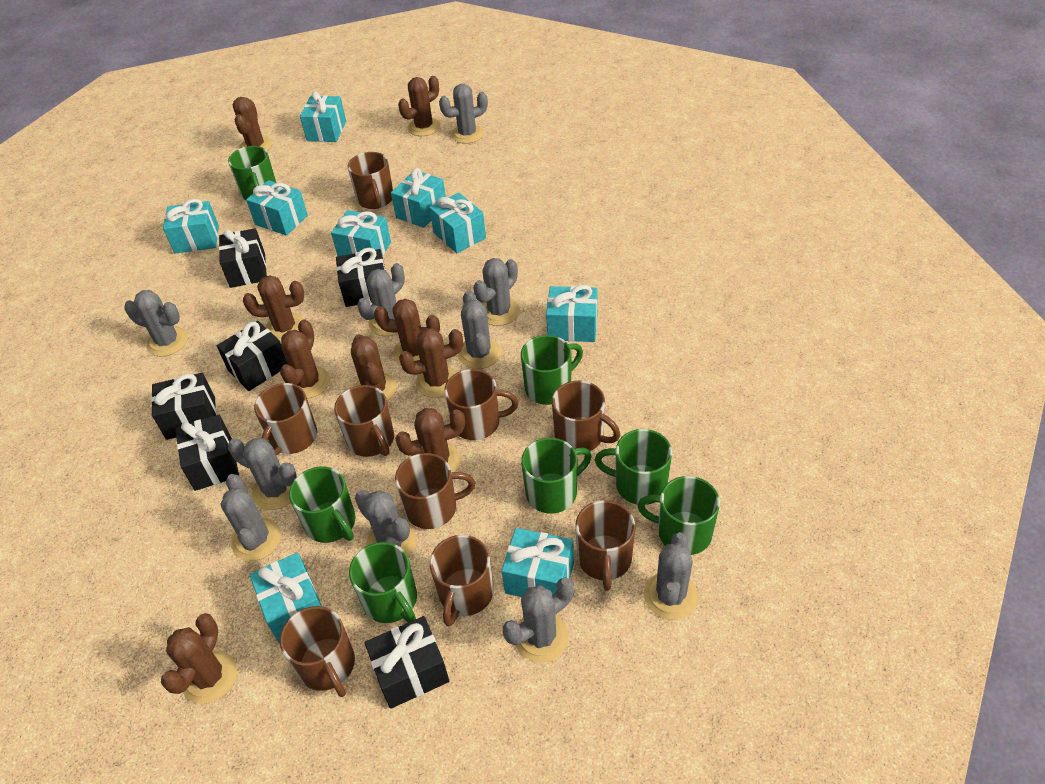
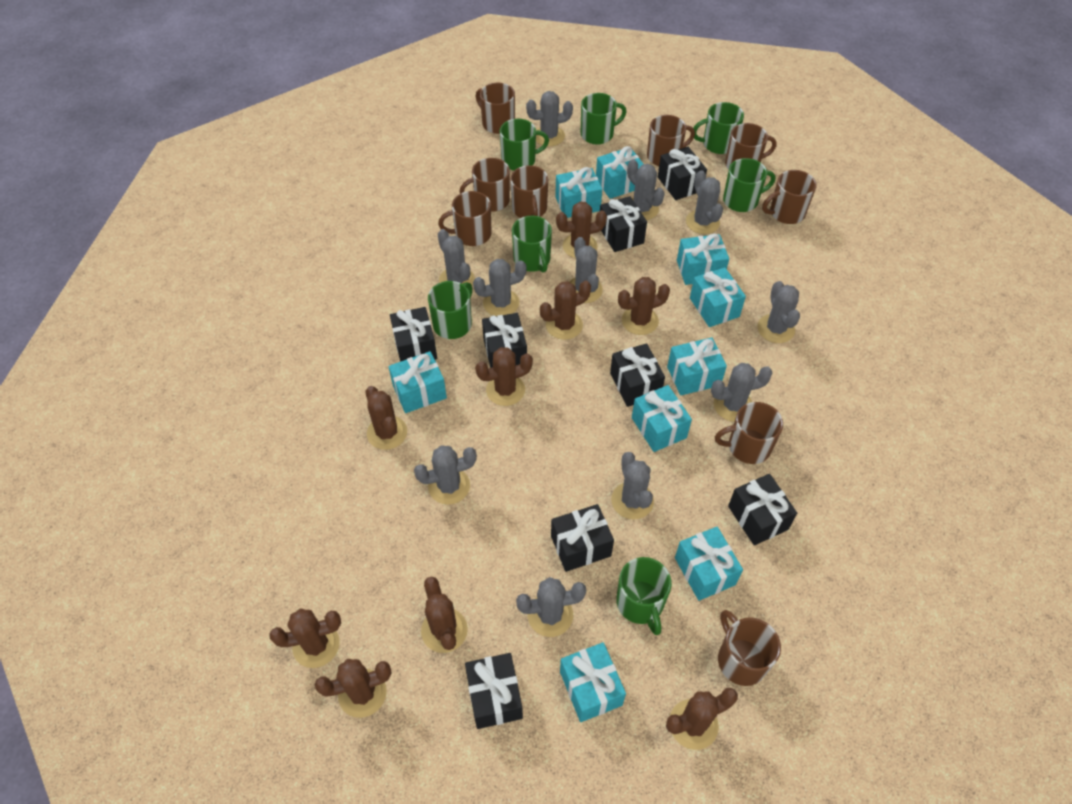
black gift: 6 -> 8
grey cactus: 10 -> 11

